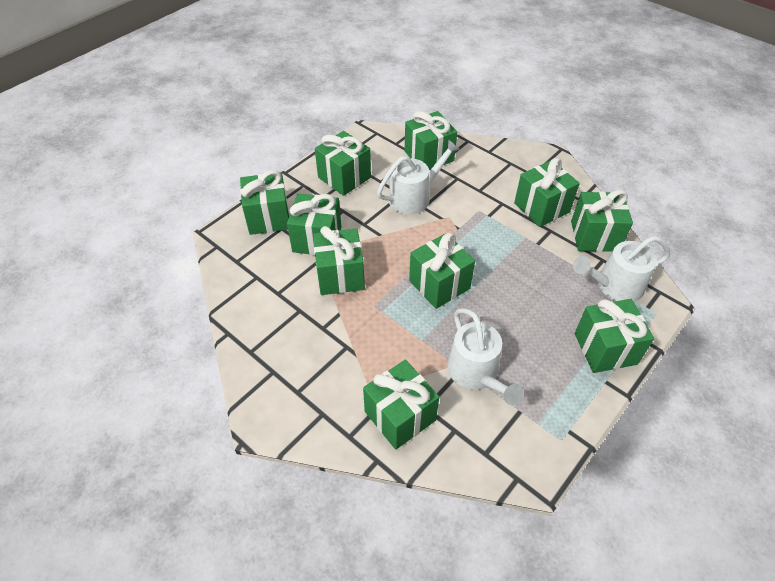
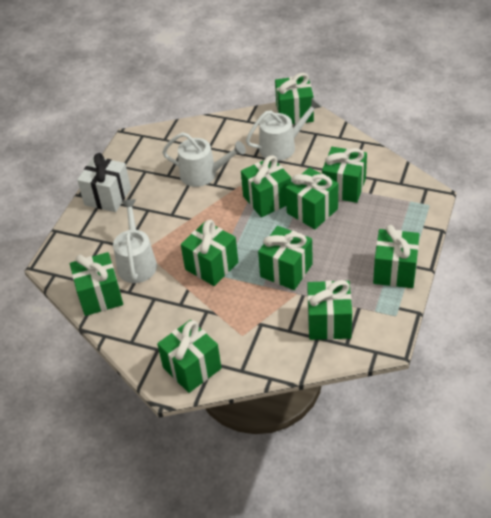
white gift: 0 -> 1

